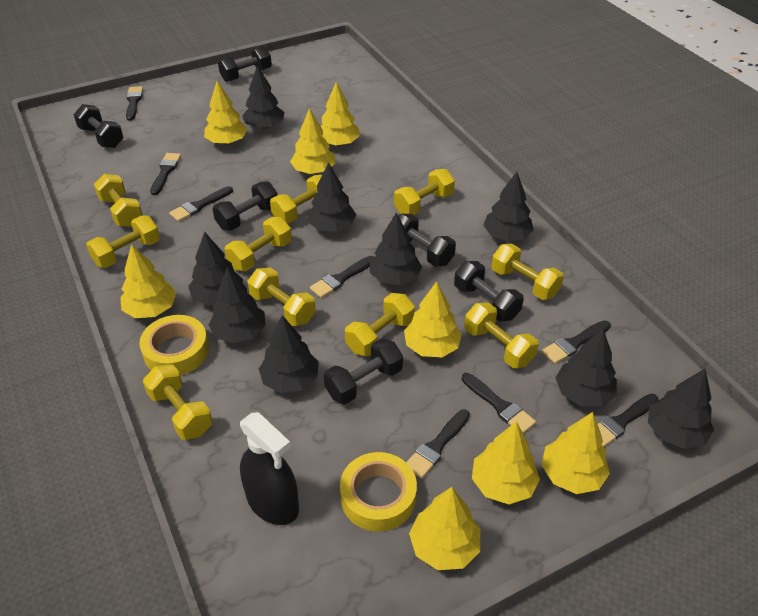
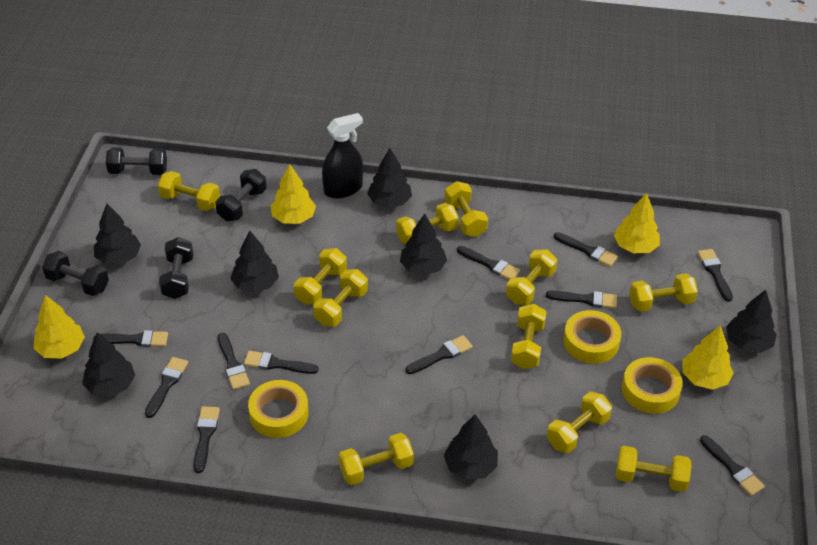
black brush: 8 -> 11
black dumbbell: 6 -> 4
black tree: 9 -> 7
yellow dumbbell: 10 -> 11
yellow tape: 2 -> 3
yellow tree: 8 -> 4

